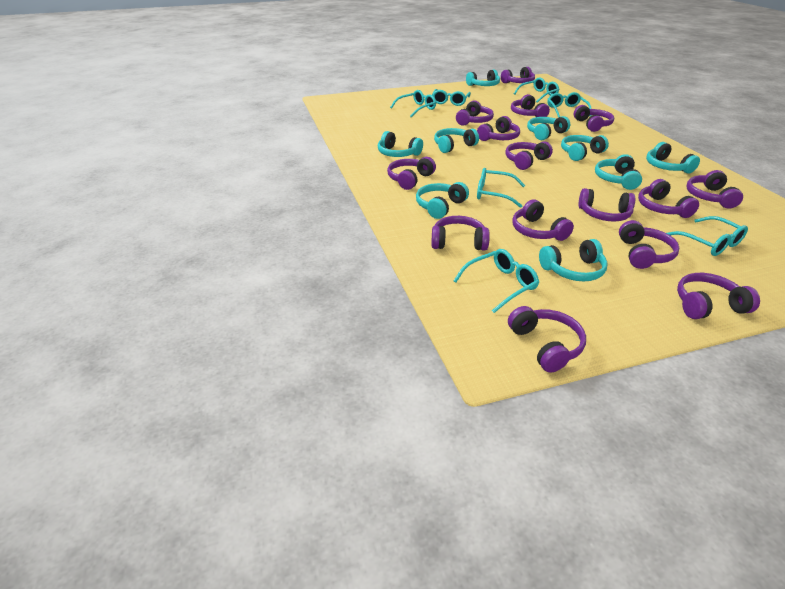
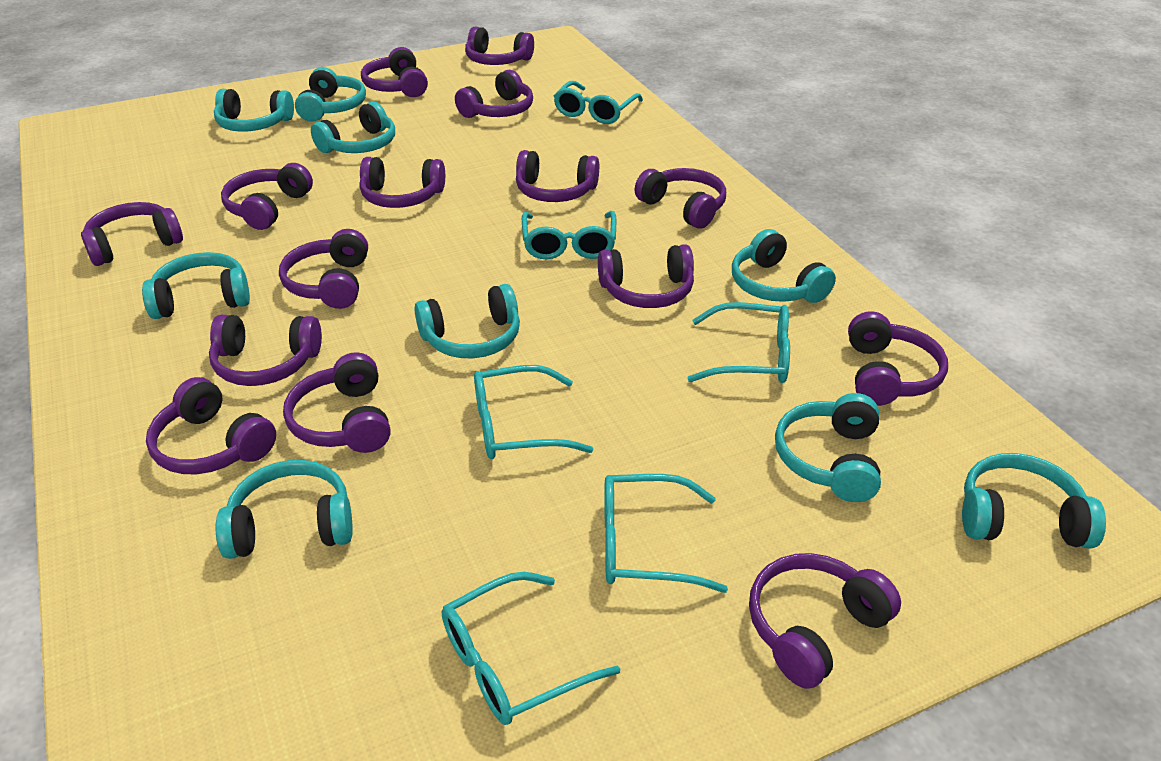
turquoise glasses: 7 -> 6

